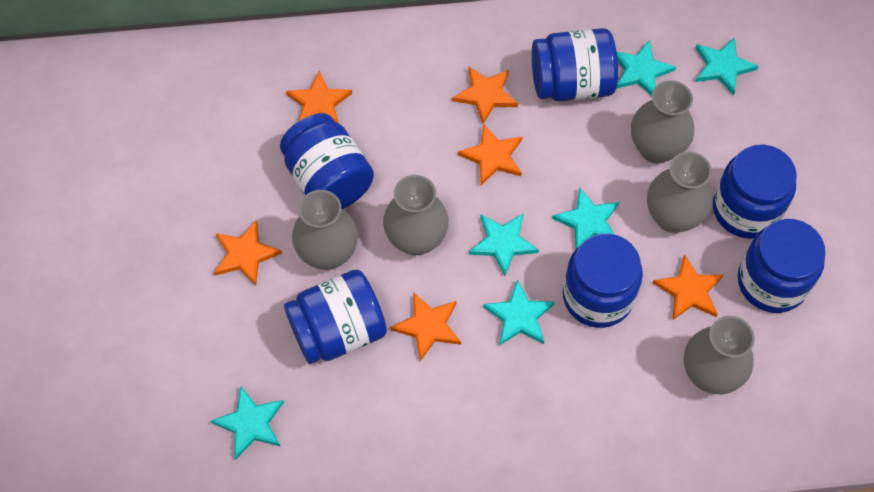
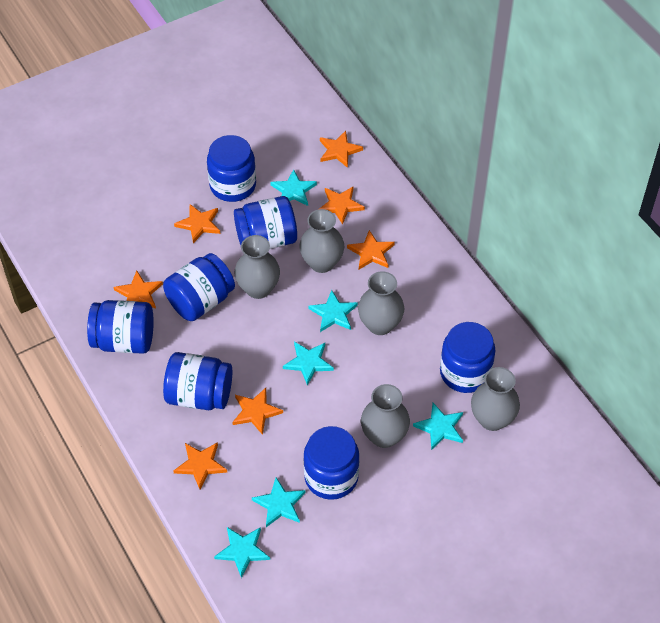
blue jar: 6 -> 7
orange star: 6 -> 7

